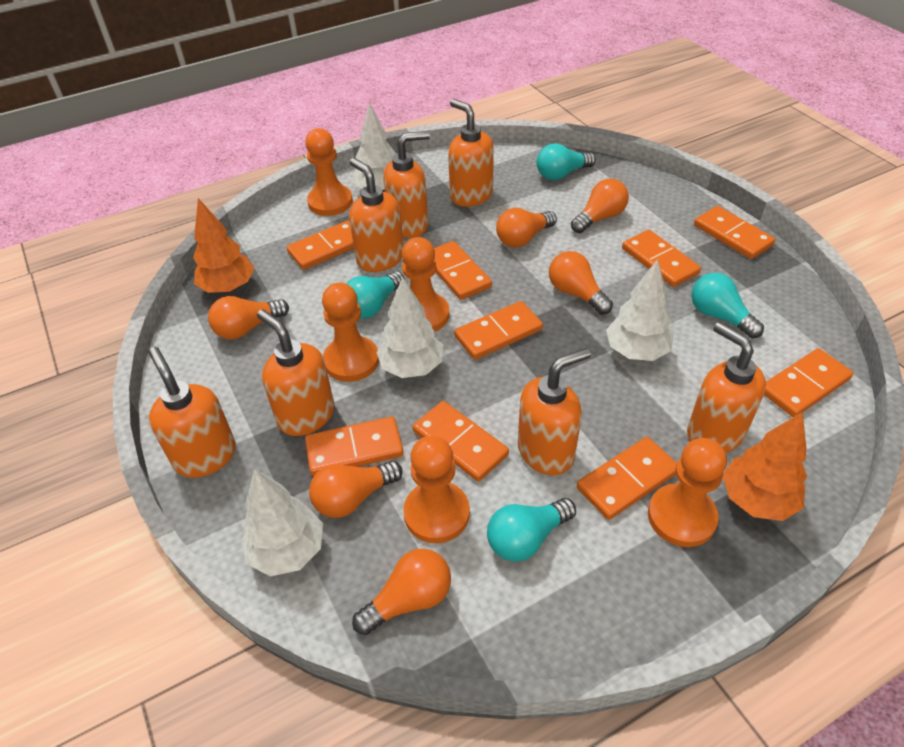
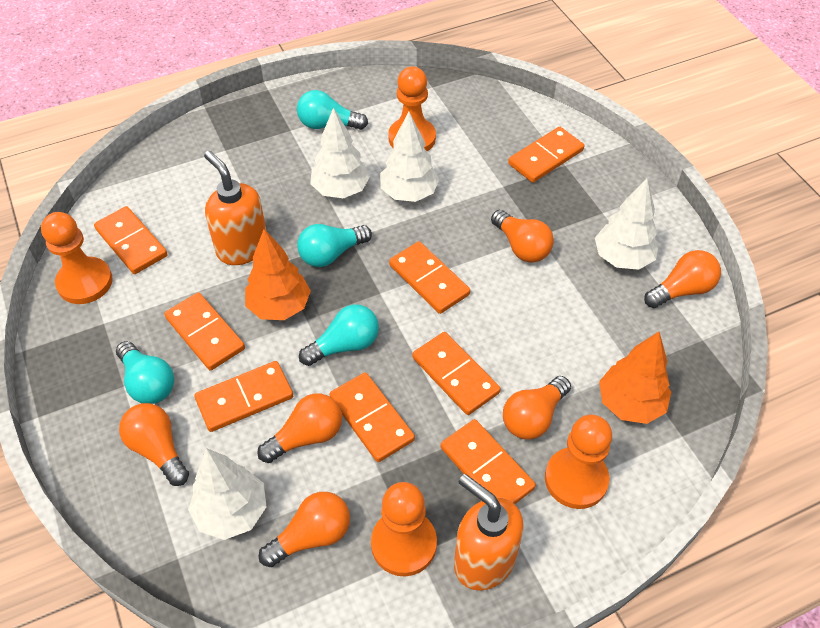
orange domino: 9 -> 8
orange pawn: 5 -> 4
orange soap dispenser: 7 -> 2

